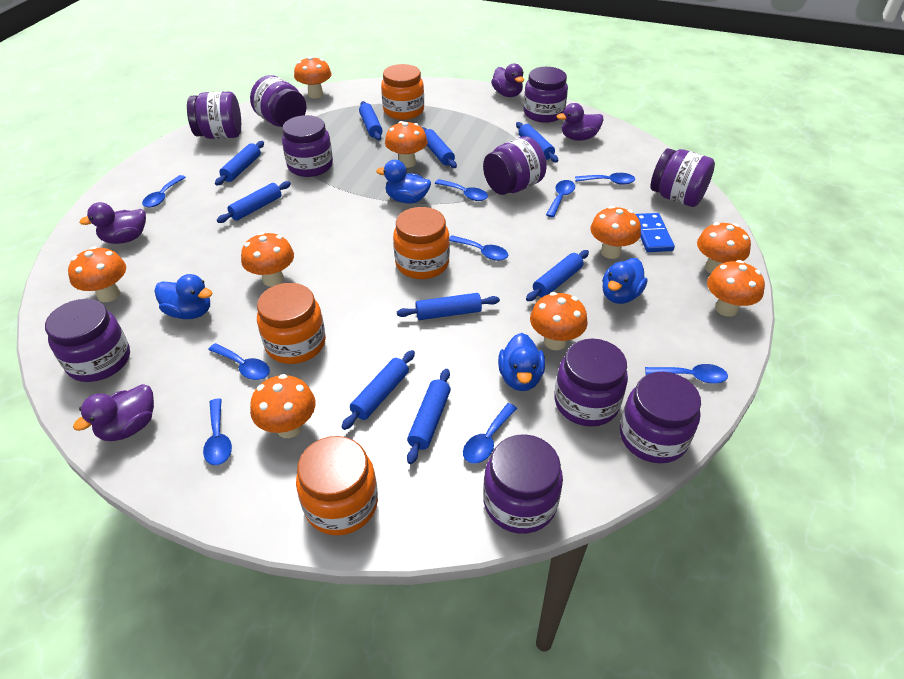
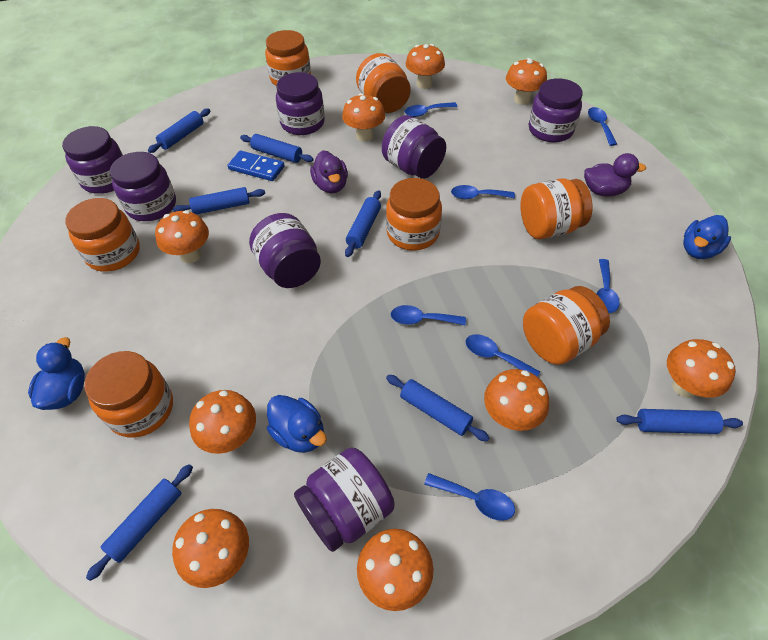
blue duck: 4 -> 3
blue rolling pin: 9 -> 7
blue spoon: 9 -> 7
orange jar: 4 -> 7
purple duck: 4 -> 2
purple jar: 10 -> 7

